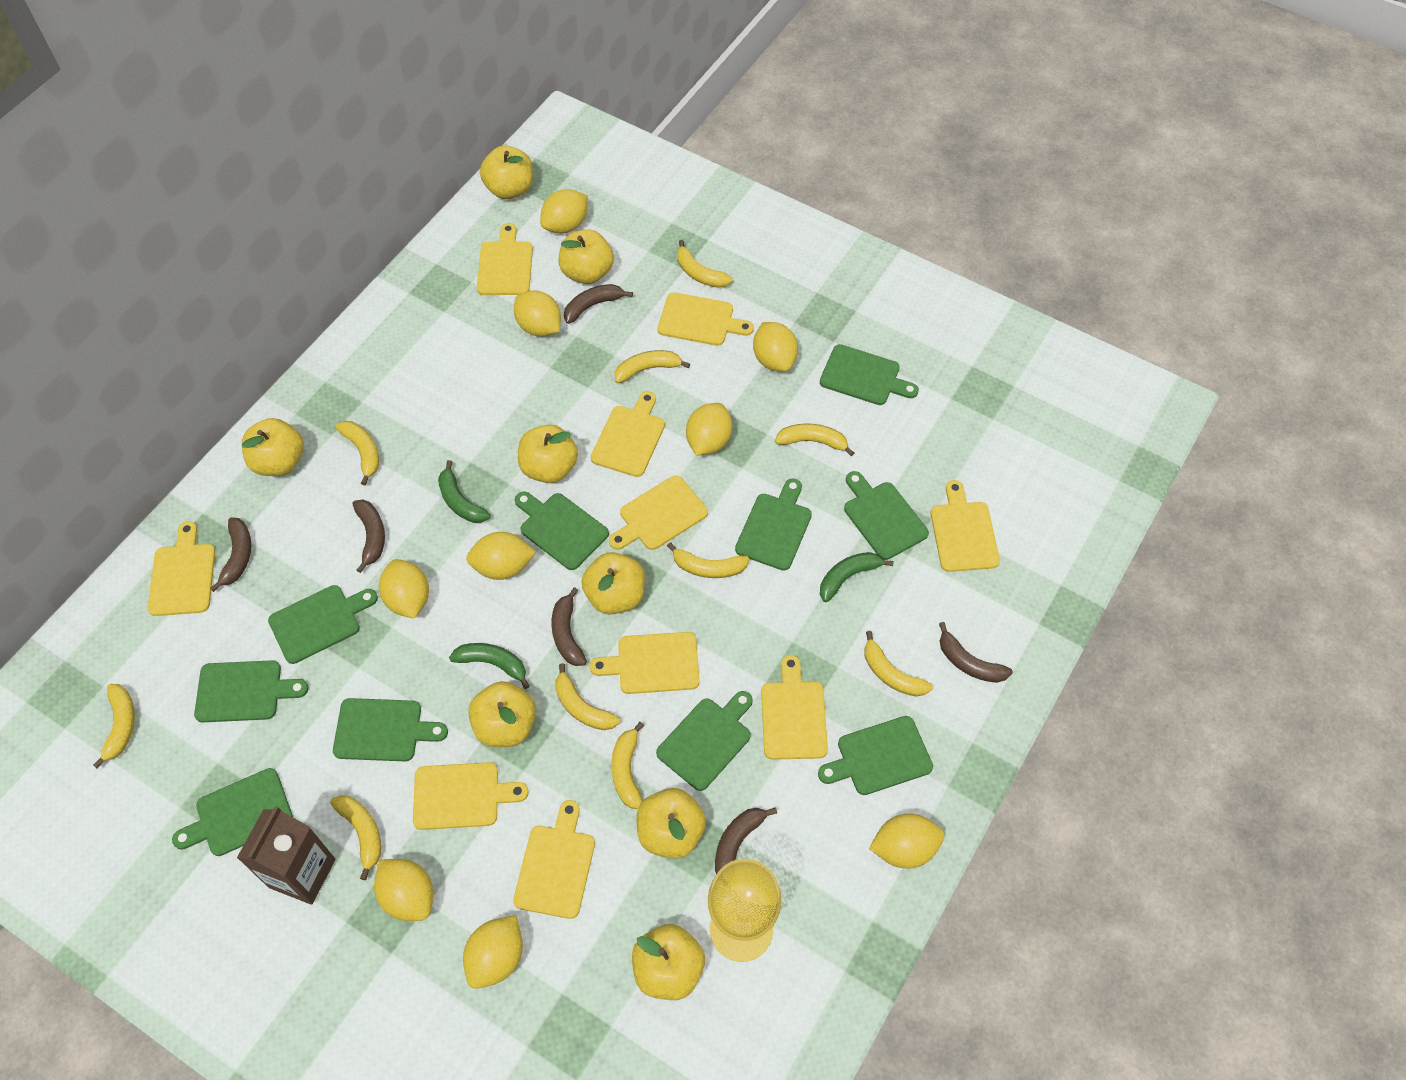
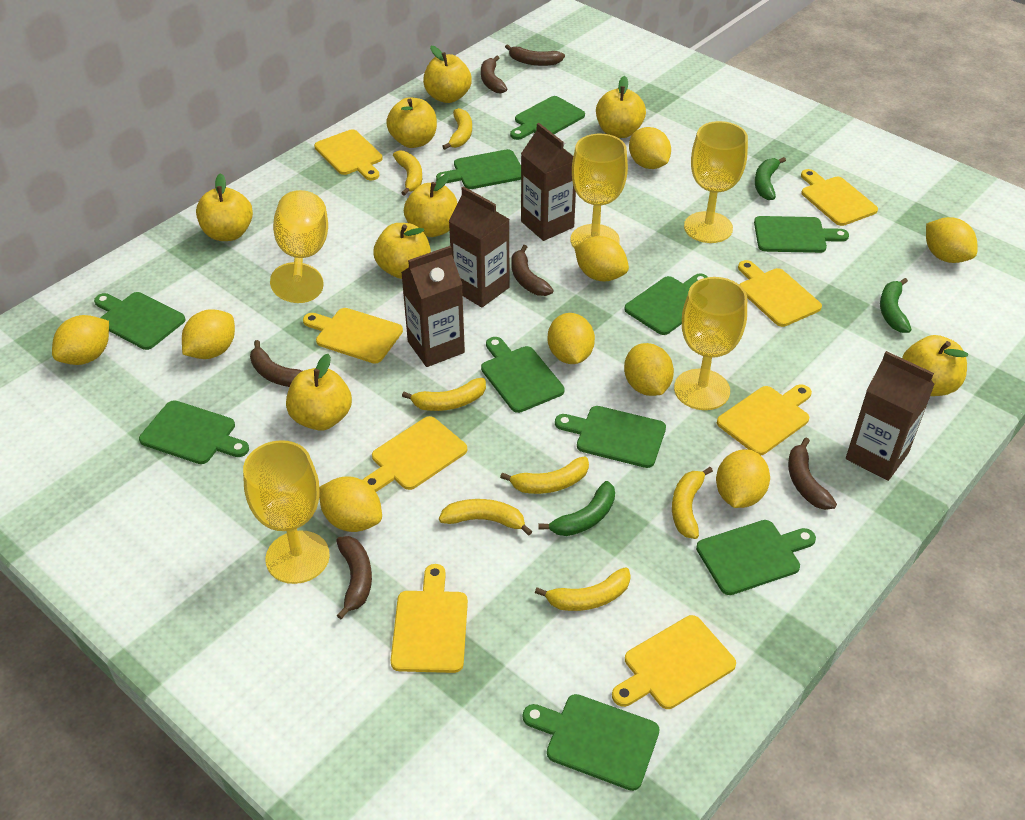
brown carton: 1 -> 4
yellow banana: 10 -> 7
yellow cutting board: 10 -> 8
yellow goblet: 1 -> 5

